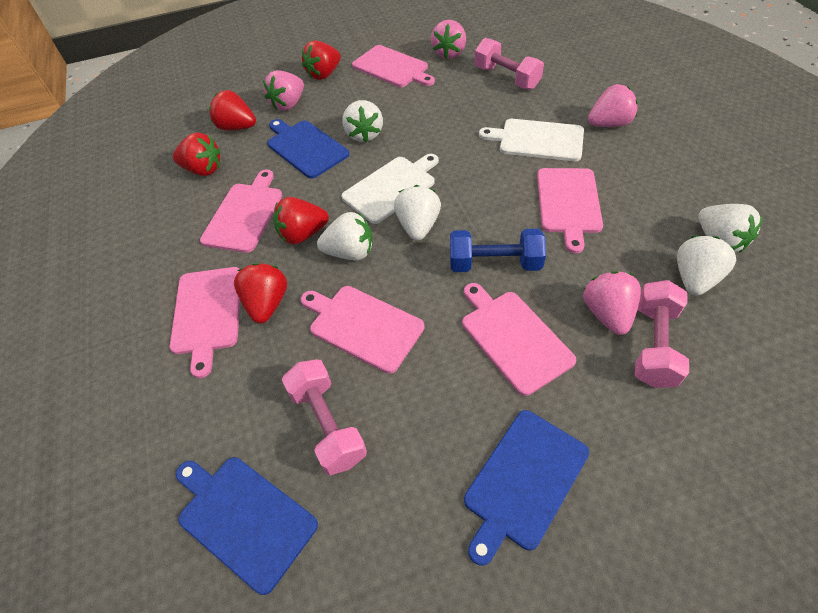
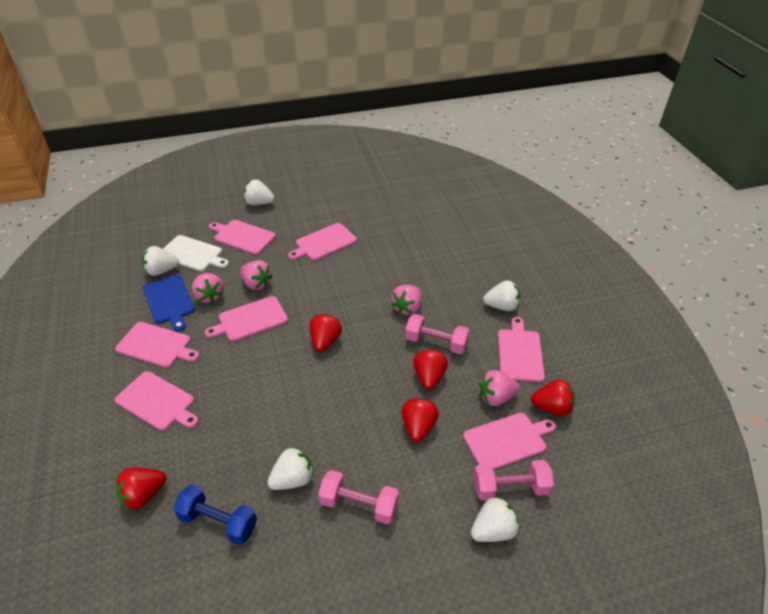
blue cutting board: 3 -> 1
pink cutting board: 6 -> 7
white cutting board: 2 -> 1

